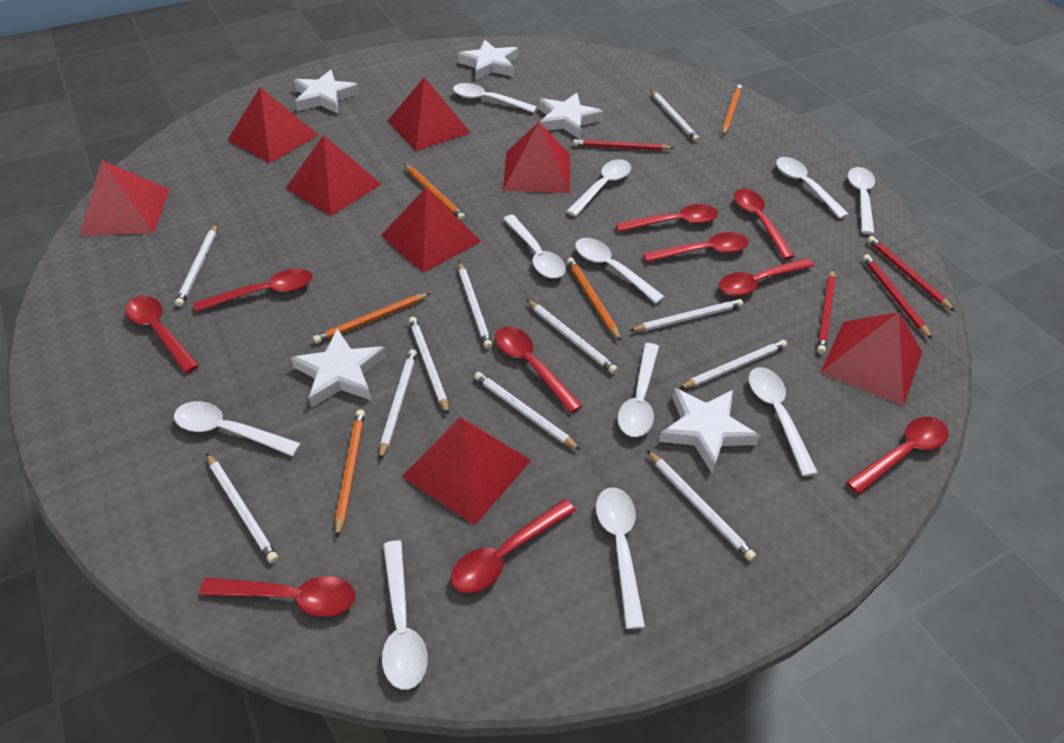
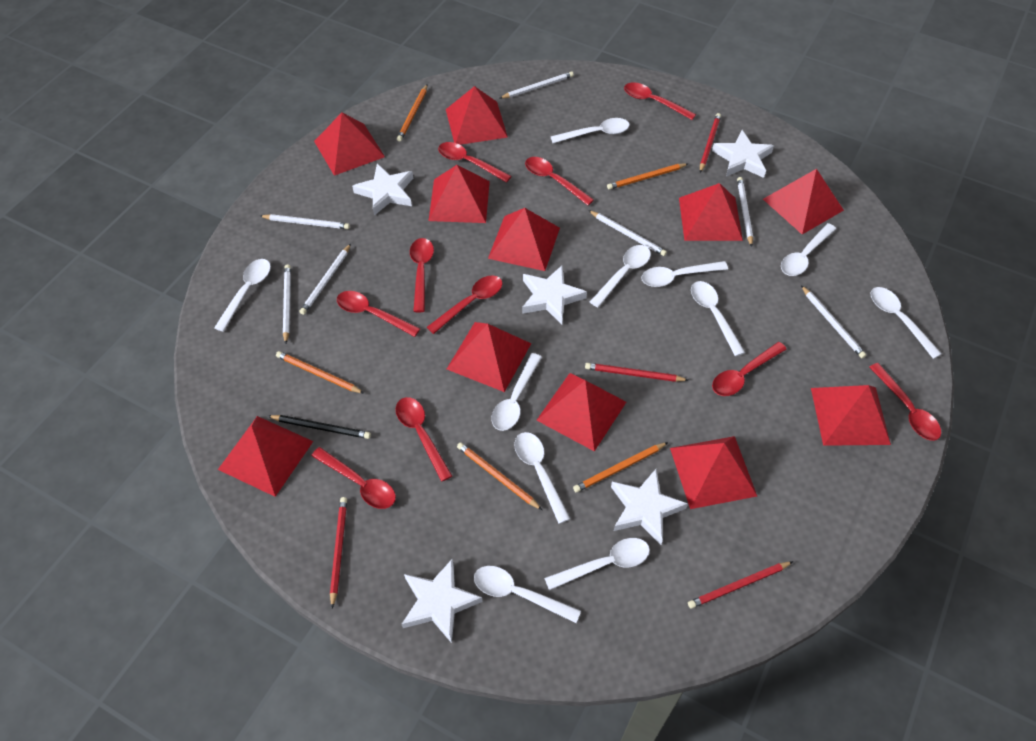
black pencil: 0 -> 1
red pyramid: 8 -> 11
white pencil: 11 -> 7

